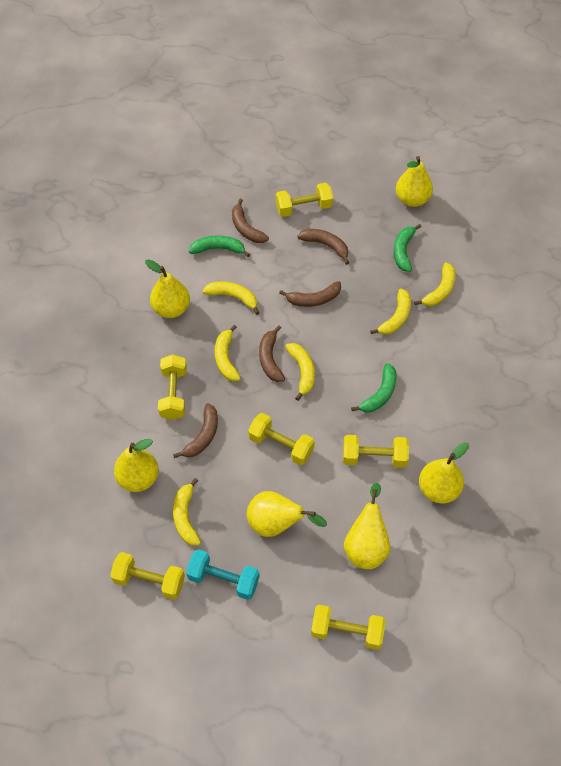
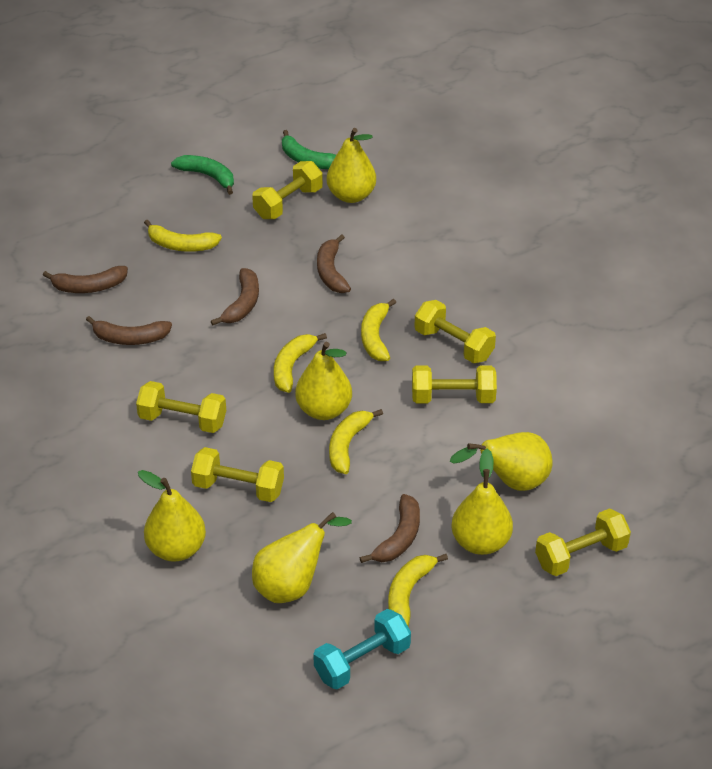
green banana: 3 -> 2
yellow banana: 6 -> 5

